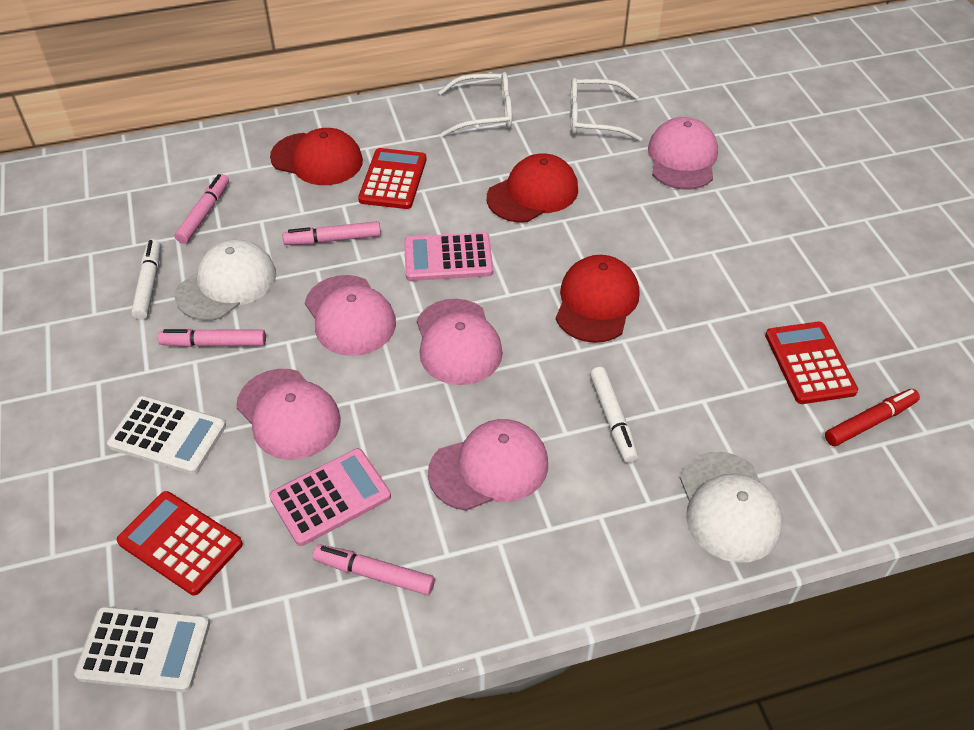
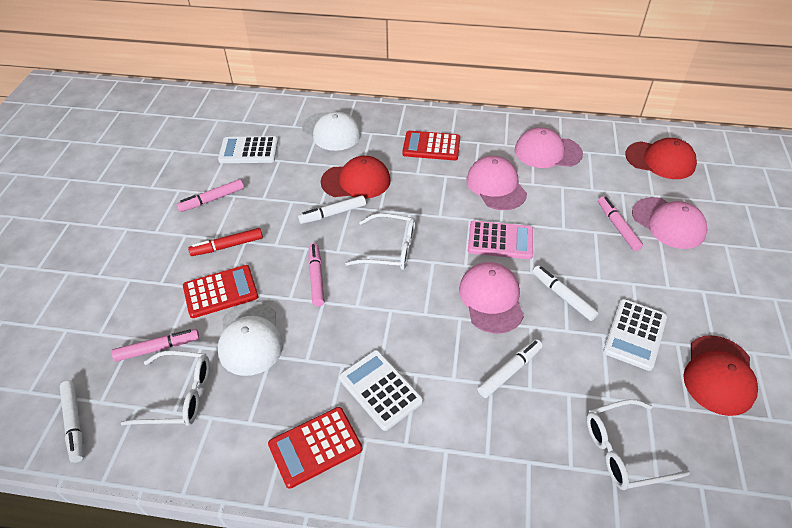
pink calculator: 2 -> 1
pink cap: 5 -> 4
white calculator: 2 -> 3
white glasses: 2 -> 3
white marker: 2 -> 4

